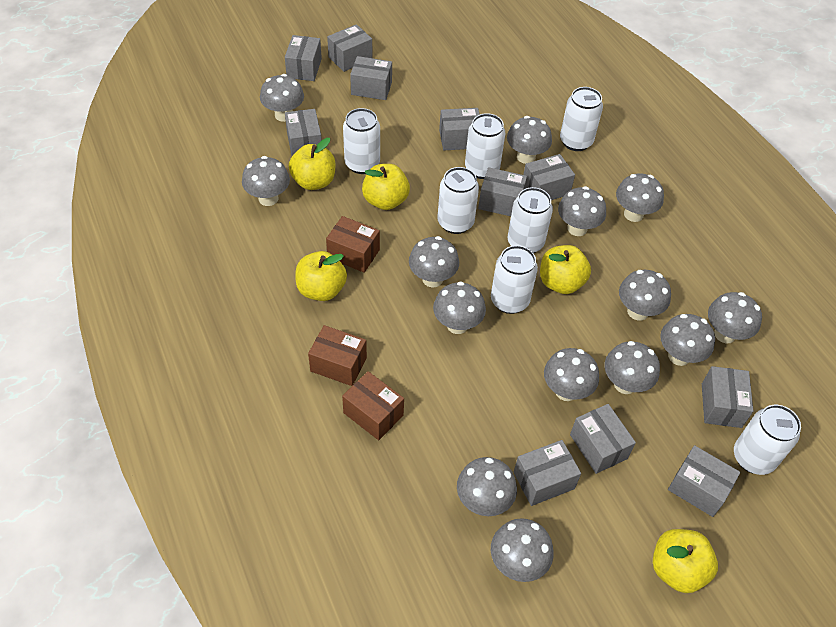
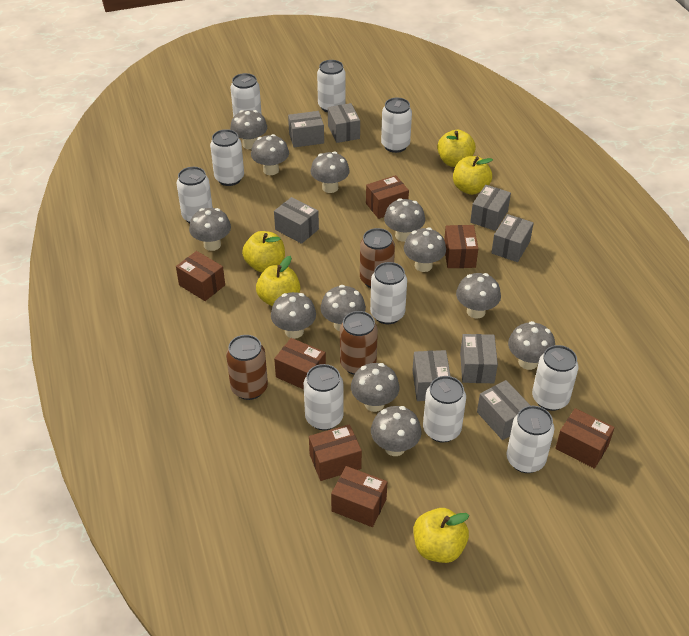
brown box: 3 -> 7
brown can: 0 -> 3
grey box: 11 -> 8
grey mushroom: 14 -> 12
white can: 7 -> 10

